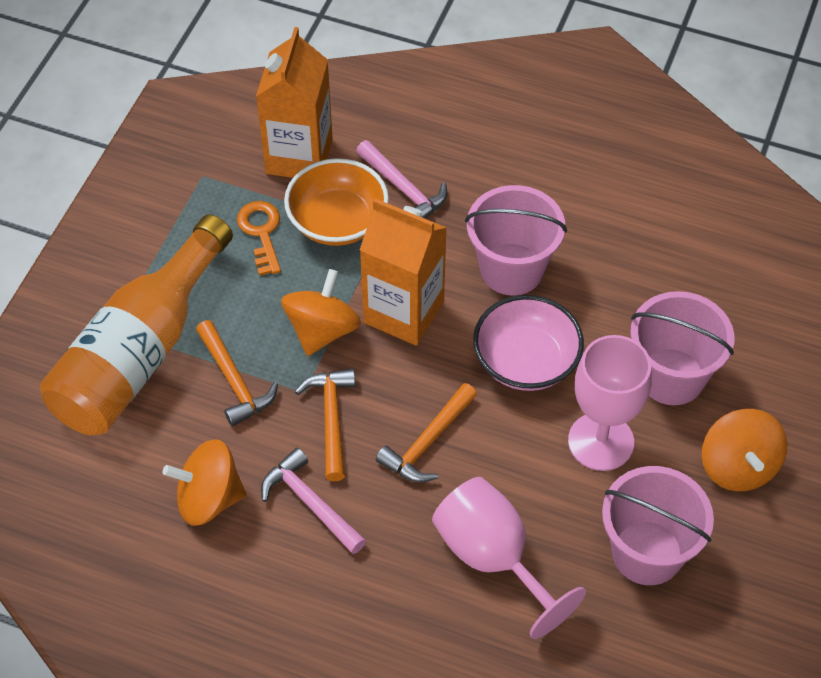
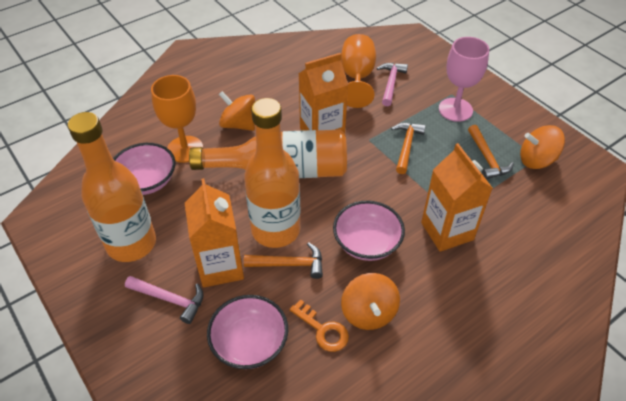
orange bottle: 1 -> 3
orange bowl: 1 -> 0
orange carton: 2 -> 3
orange goblet: 0 -> 2
pink bowl: 1 -> 3
pink bucket: 3 -> 0
pink goblet: 2 -> 1

